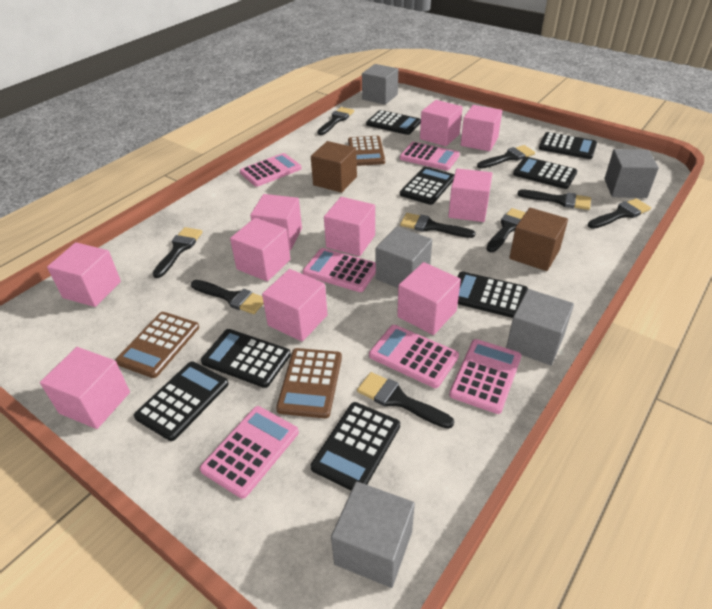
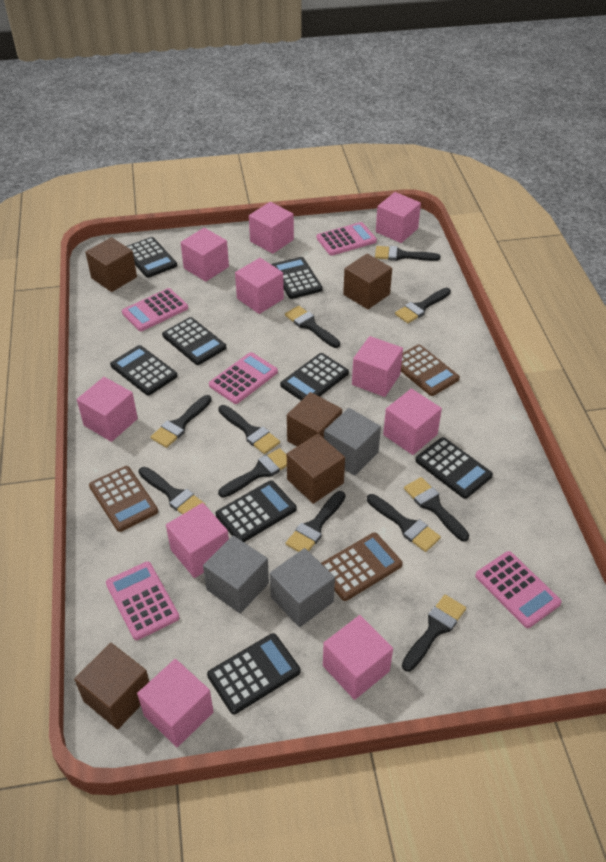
black brush: 9 -> 11
brown cube: 2 -> 5
grey cube: 5 -> 3
pink calculator: 6 -> 5

